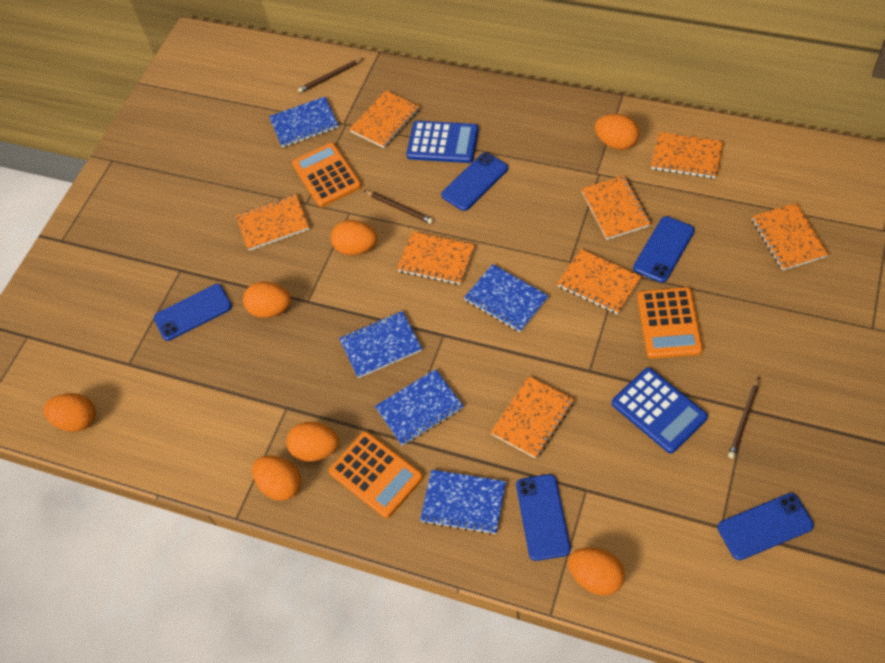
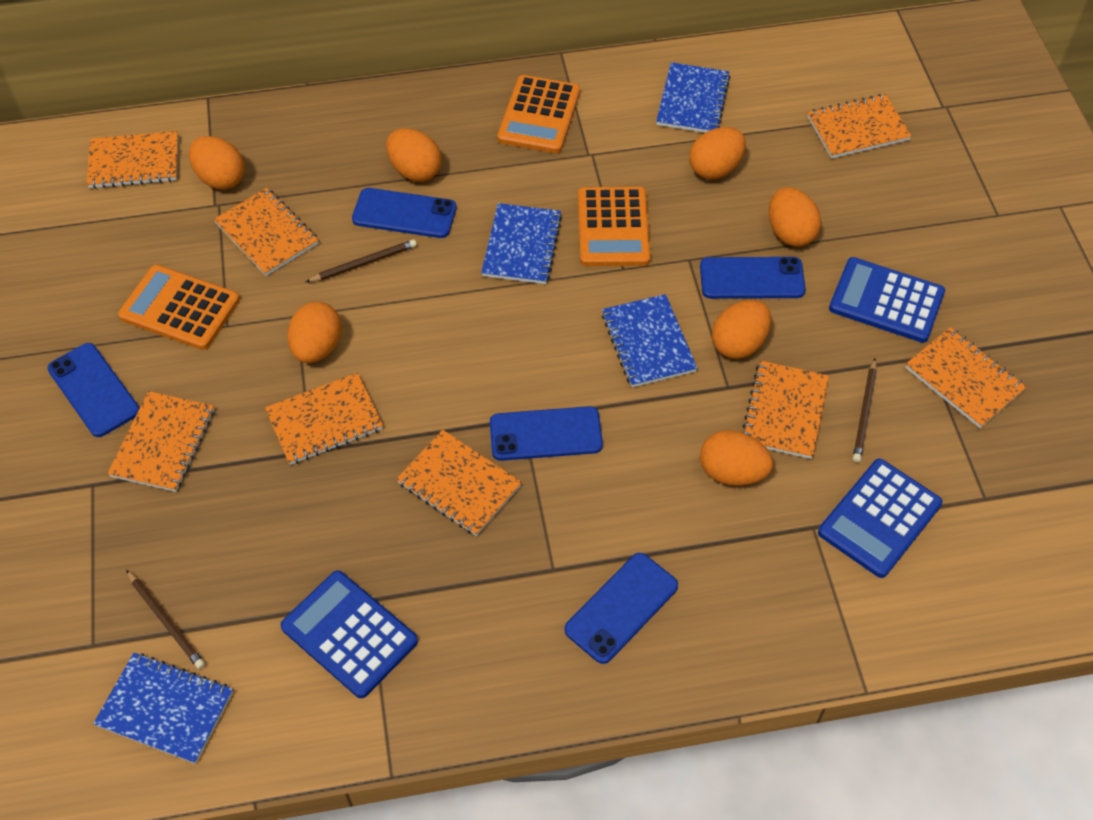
blue calculator: 2 -> 3
blue notebook: 5 -> 4

